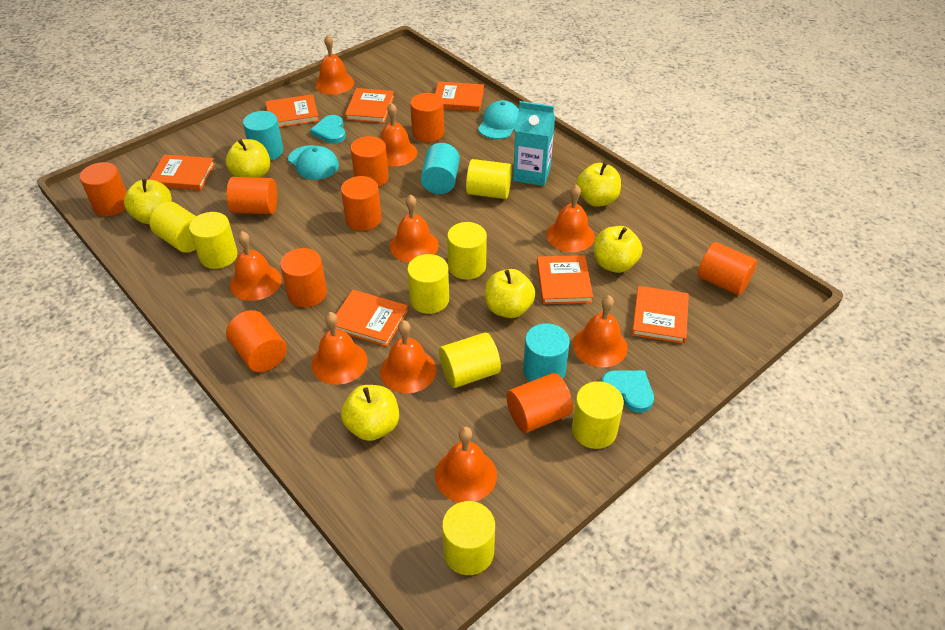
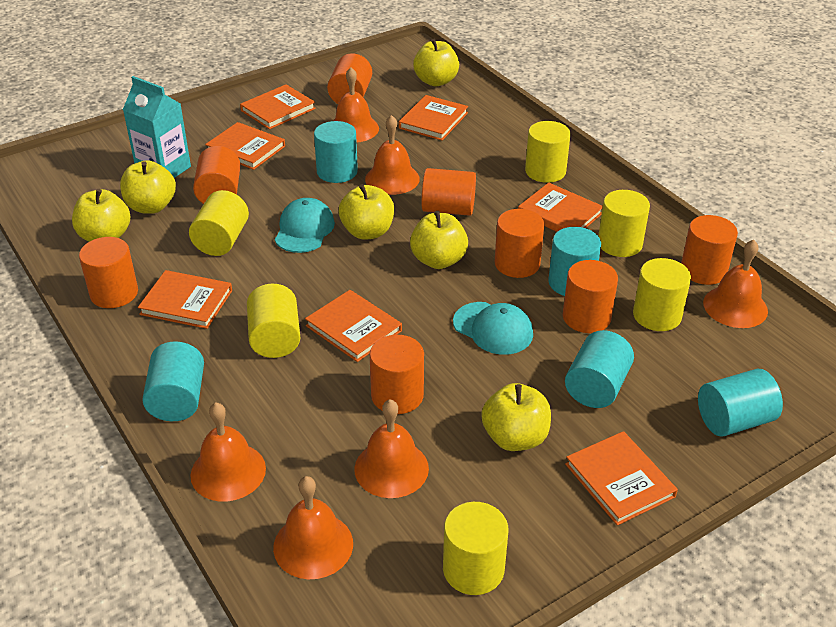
orange bell: 9 -> 6
orange cylinder: 9 -> 8
turquoise cylinder: 3 -> 5
turquoise heart: 2 -> 0
yellow cylinder: 8 -> 6

